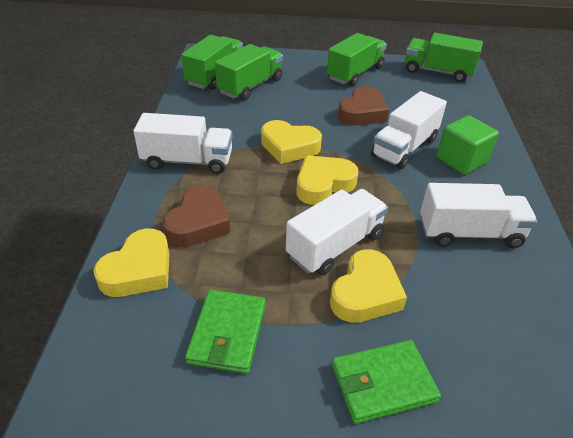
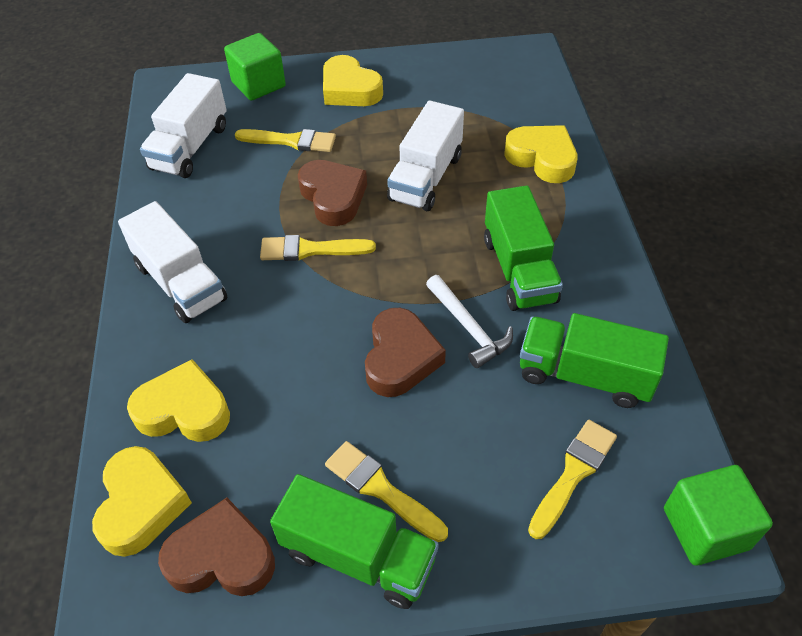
brown heart: 2 -> 3
green cube: 1 -> 2
green truck: 4 -> 3
green wallet: 2 -> 0
white hammer: 0 -> 1
white truck: 4 -> 3
yellow brush: 0 -> 4

